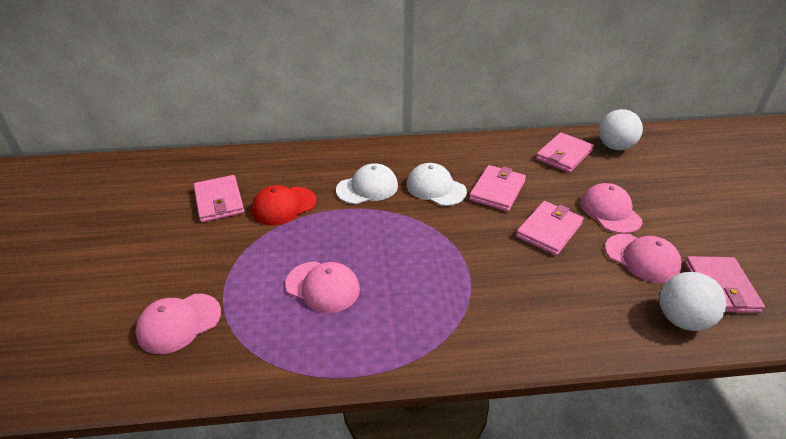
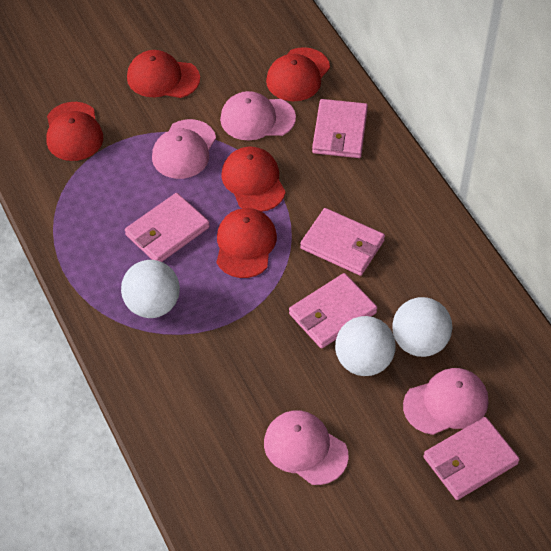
red cap: 1 -> 5
white ball: 2 -> 3
white cap: 2 -> 0

